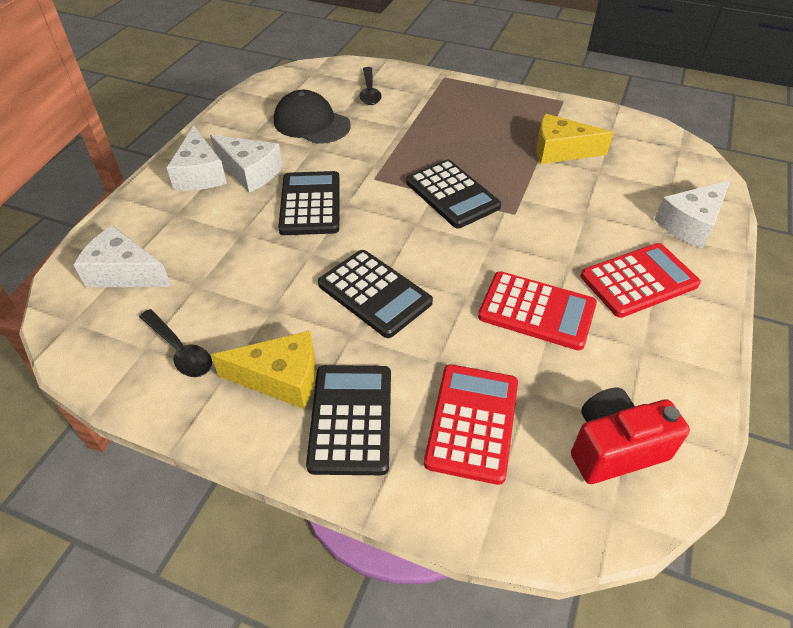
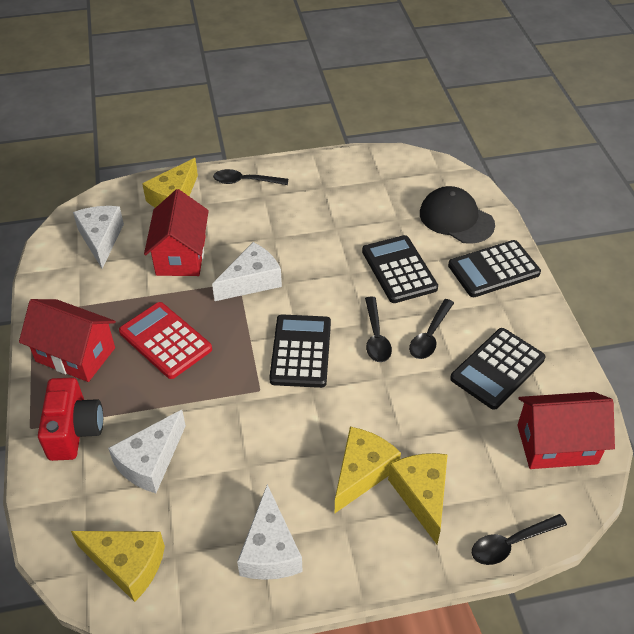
black spoon: 2 -> 4
red calculator: 3 -> 1
red house: 0 -> 3
yellow cheese: 2 -> 4

